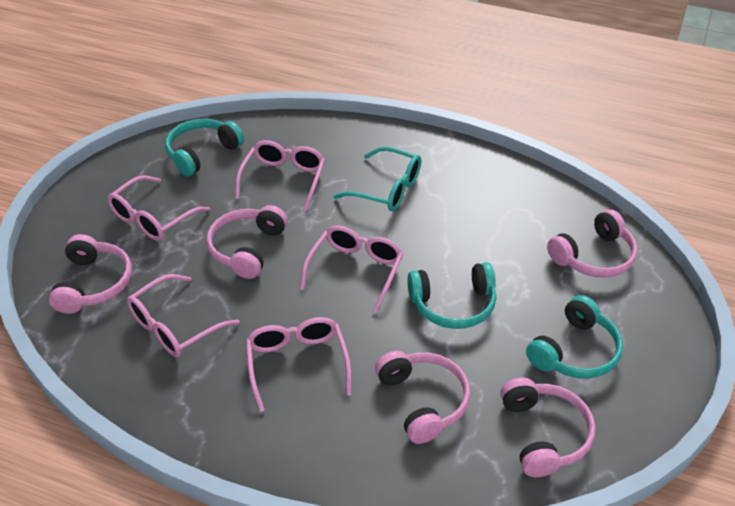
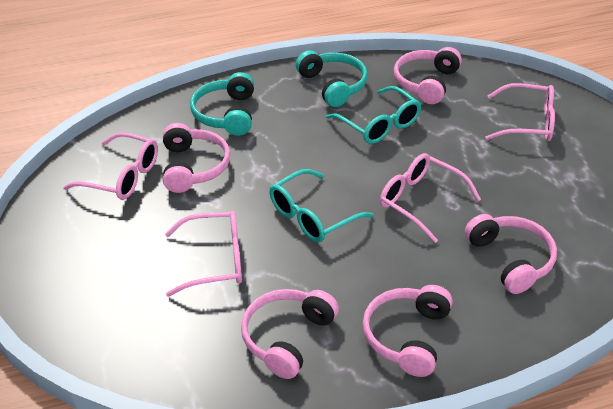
pink glasses: 5 -> 4
turquoise glasses: 1 -> 2
turquoise headphones: 3 -> 2

